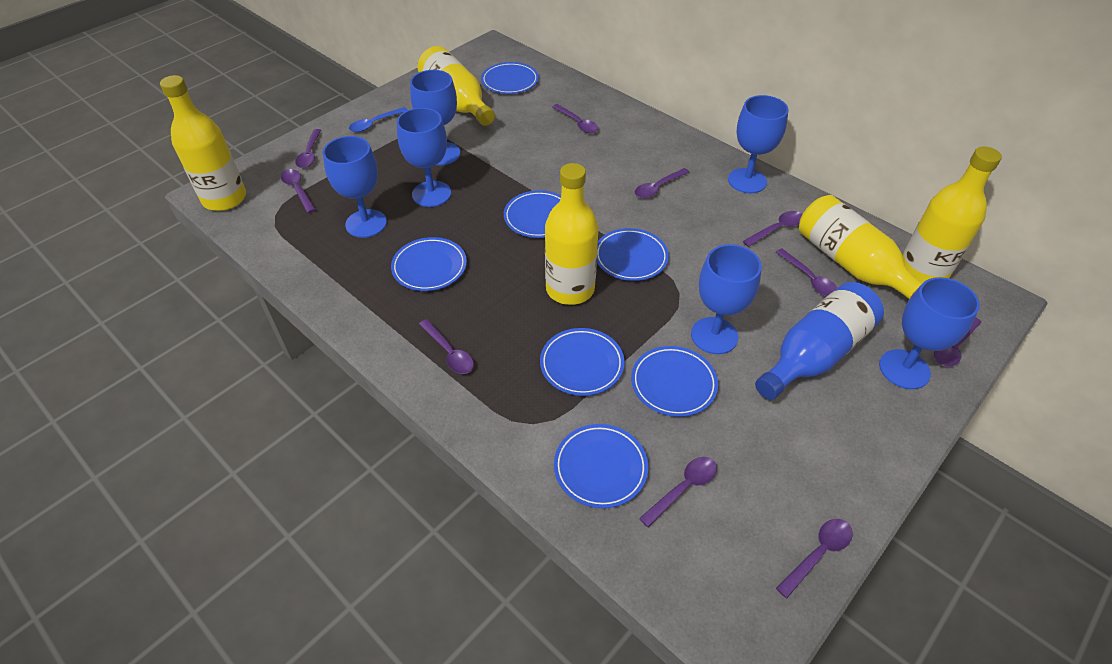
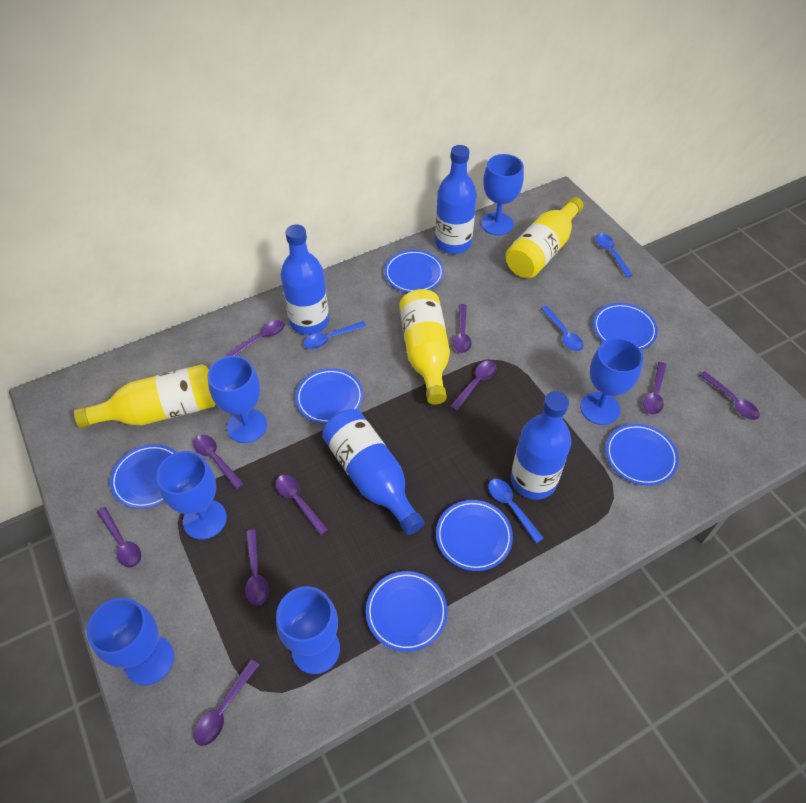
blue bottle: 1 -> 4
blue spoon: 1 -> 4
yellow bottle: 5 -> 3

